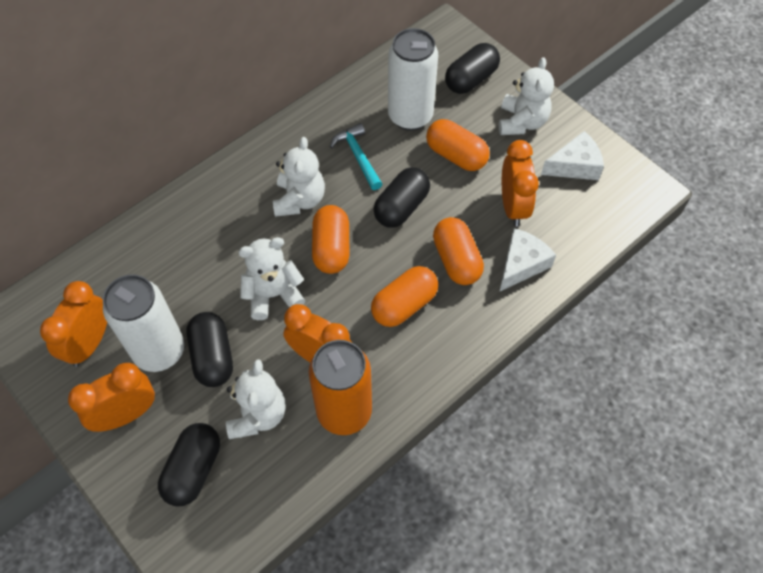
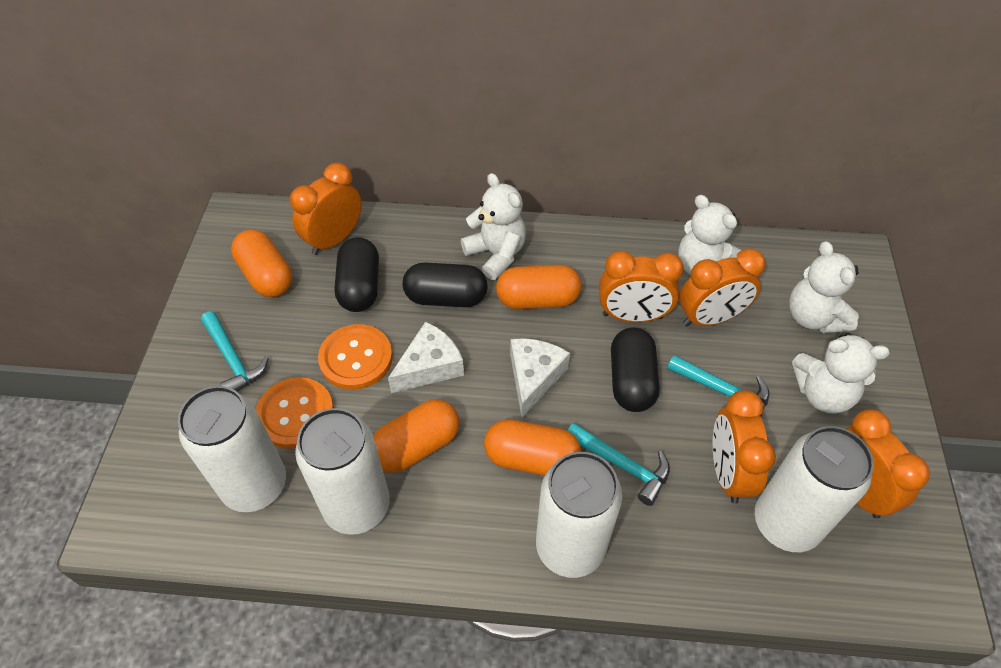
black capsule: 4 -> 3
orange button: 0 -> 2
orange can: 1 -> 0
orange clock: 4 -> 5
turquoise hammer: 1 -> 3
white can: 2 -> 4

